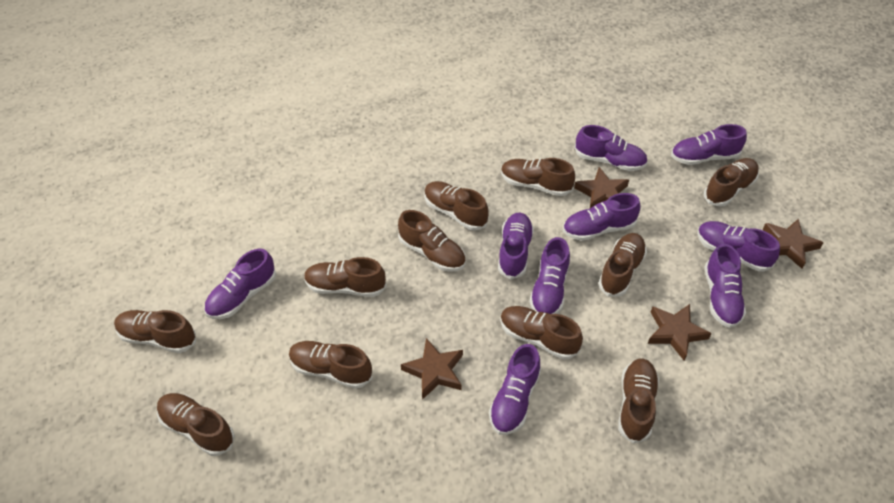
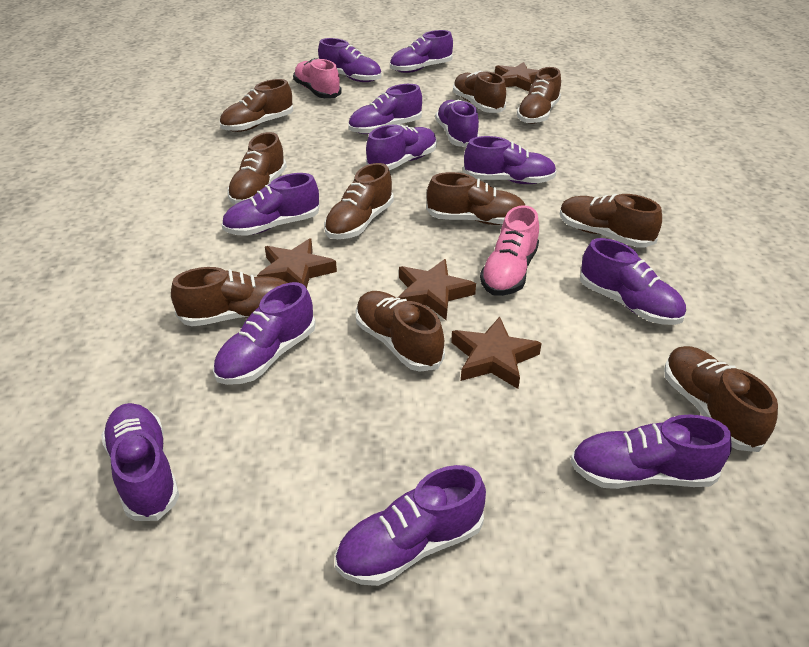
brown shoe: 11 -> 10
pink shoe: 0 -> 2
purple shoe: 9 -> 12

